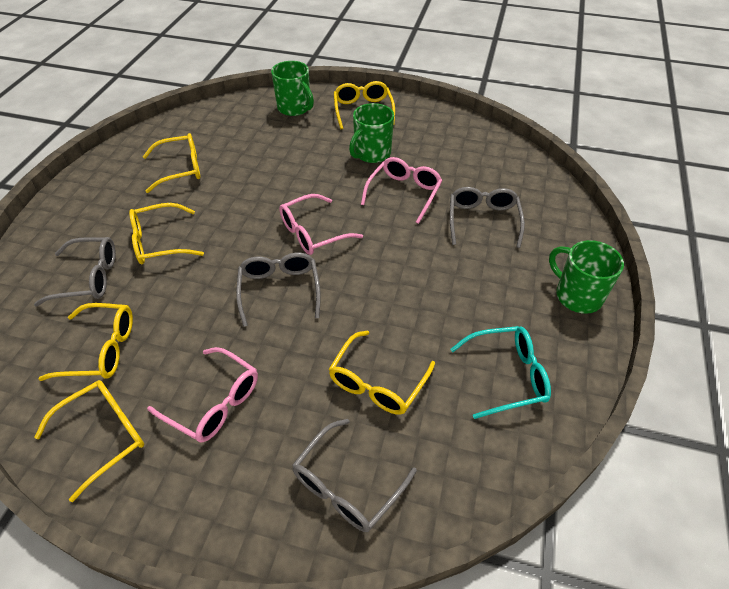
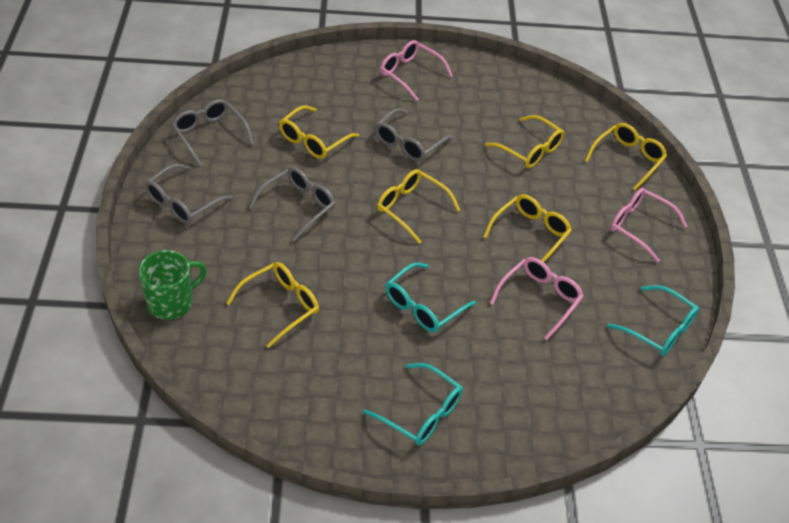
green mug: 3 -> 1
turquoise glasses: 1 -> 3

